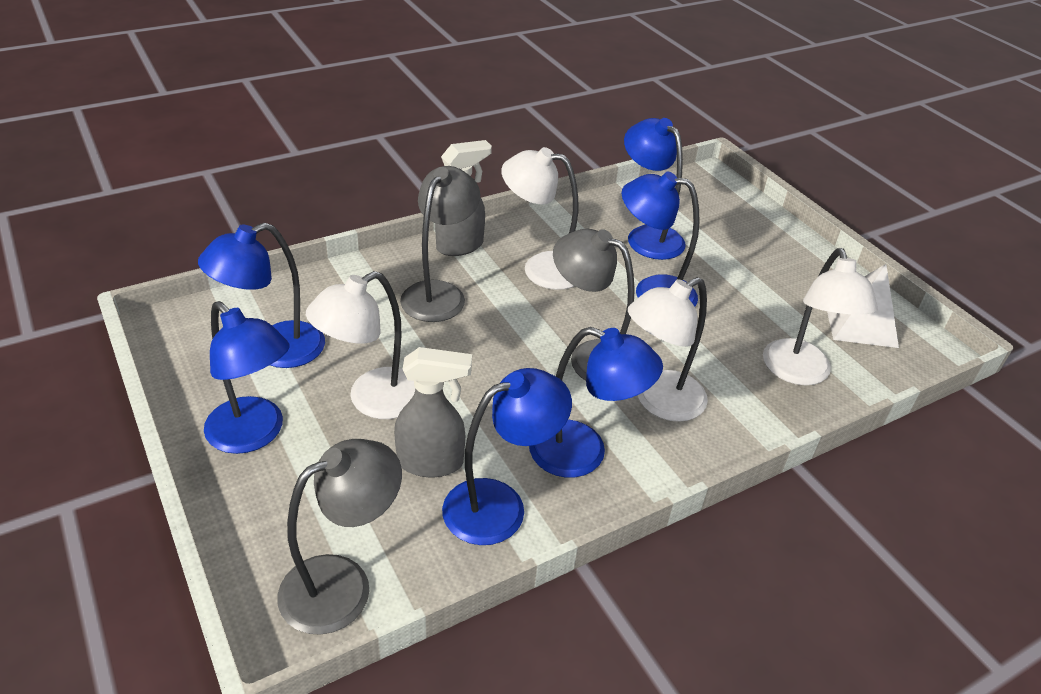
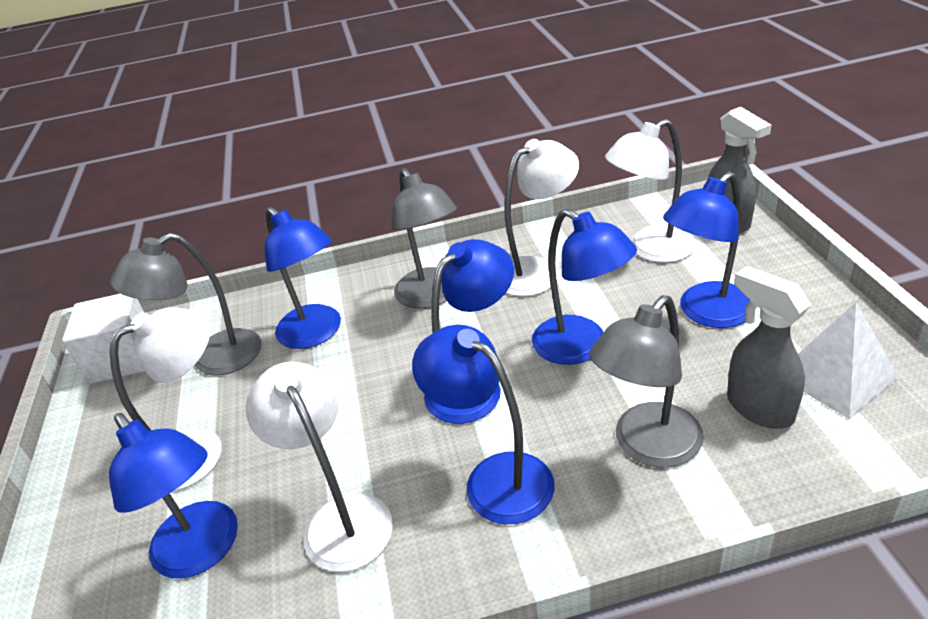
white cube: 0 -> 1

